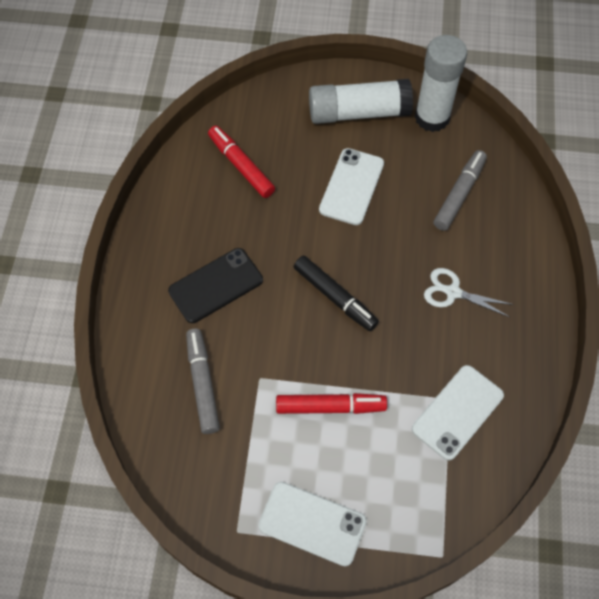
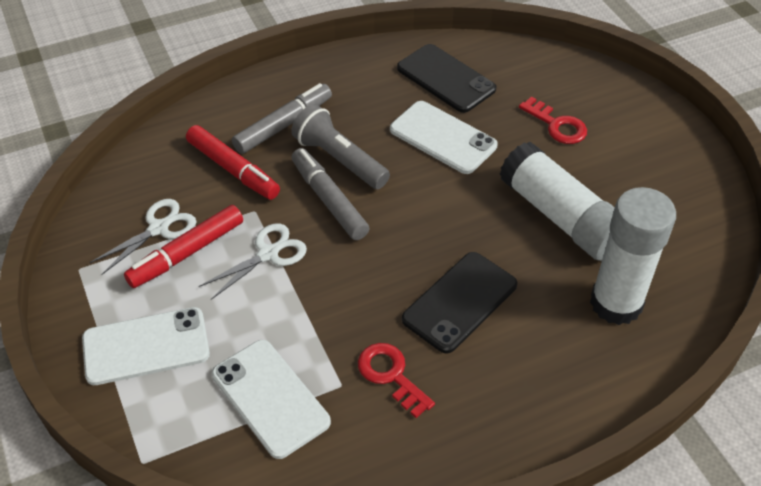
black marker: 1 -> 0
black phone: 1 -> 2
grey flashlight: 0 -> 1
red key: 0 -> 2
white scissors: 1 -> 2

